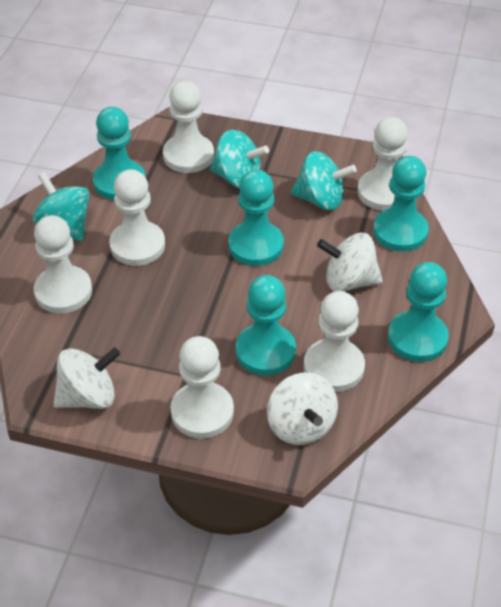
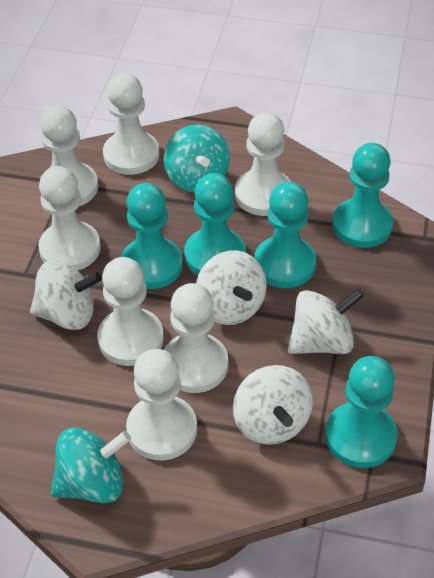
turquoise spinning top: 3 -> 2
white pawn: 6 -> 7
white spinning top: 3 -> 4

